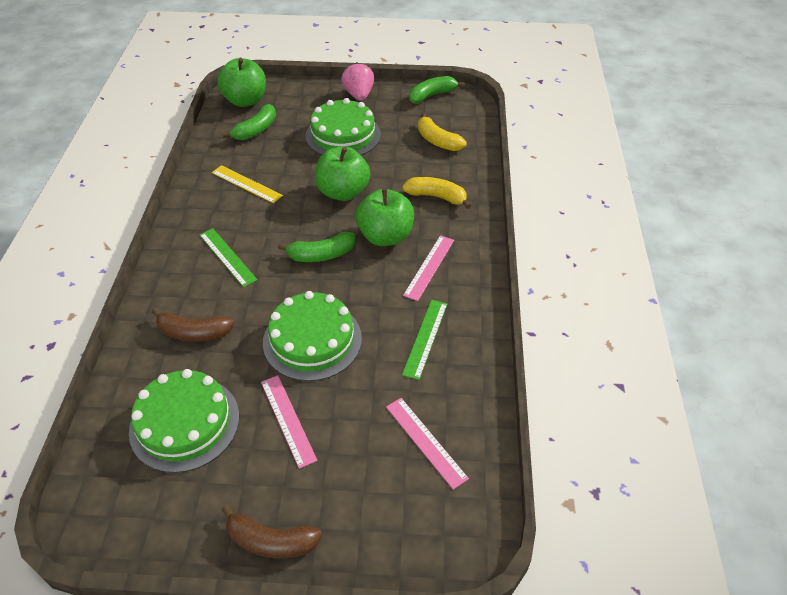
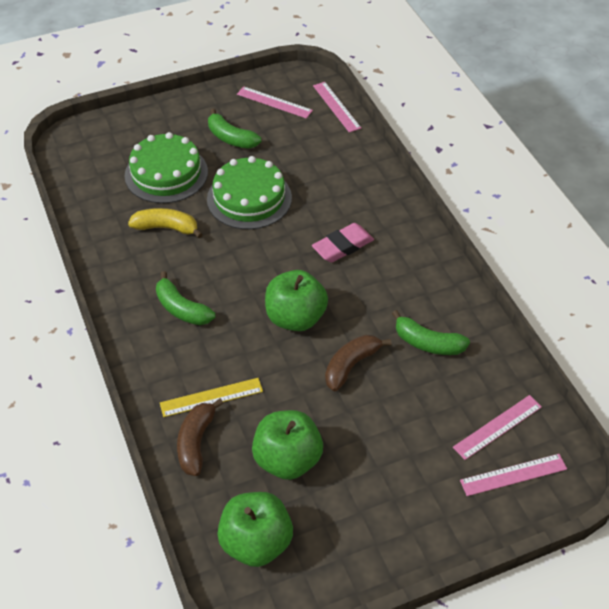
green cake: 3 -> 2
green ruler: 2 -> 0
pink eraser: 0 -> 1
pink ruler: 3 -> 4
pink strawberry: 1 -> 0
yellow banana: 2 -> 1

